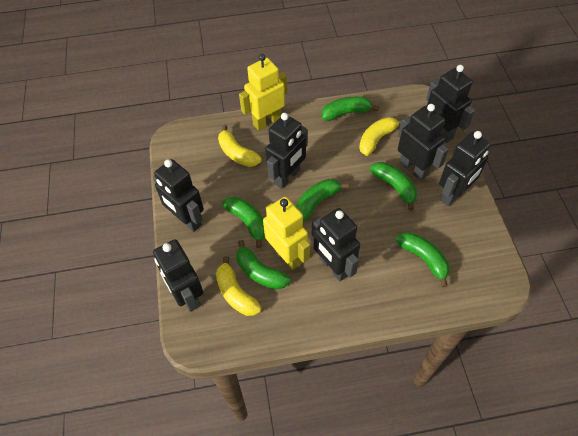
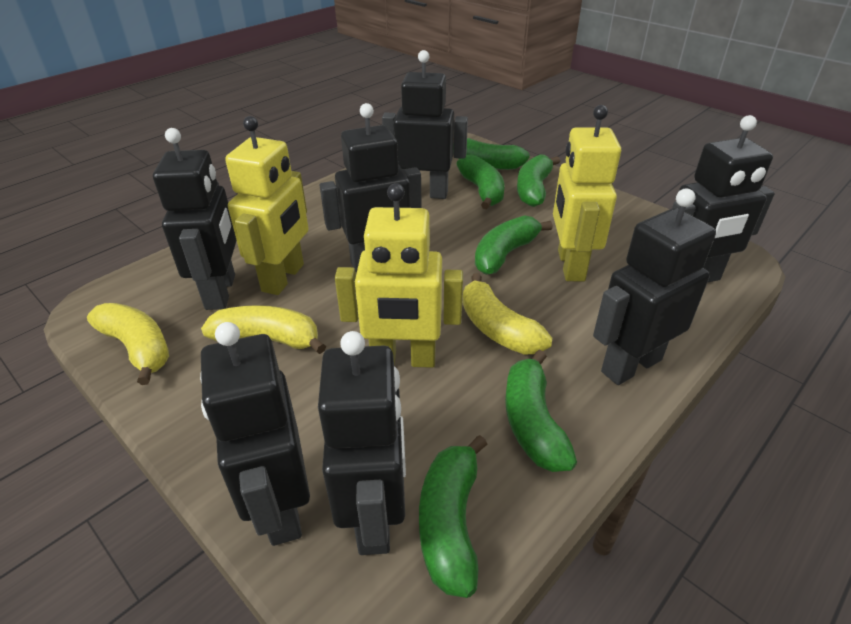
yellow robot: 2 -> 3

